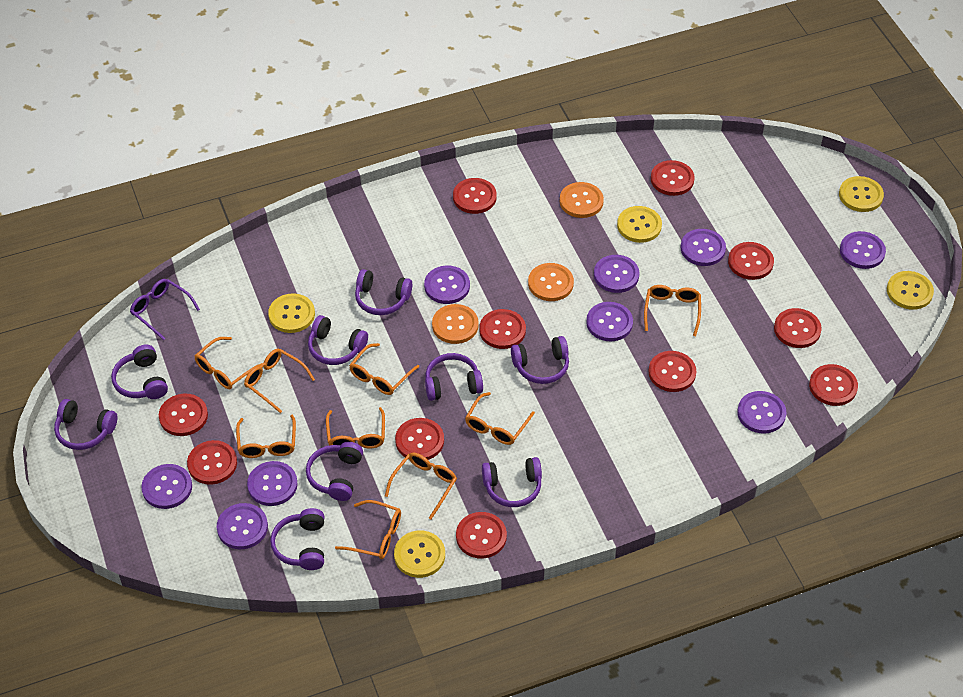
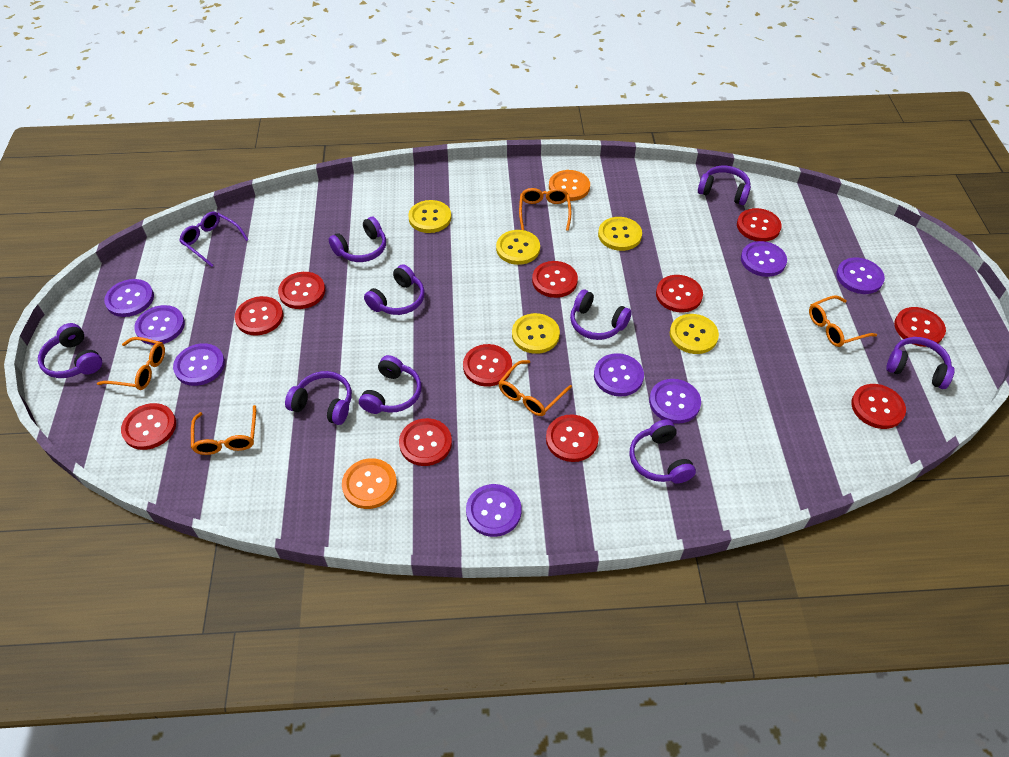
orange button: 3 -> 2
orange glasses: 9 -> 5
purple button: 9 -> 8

